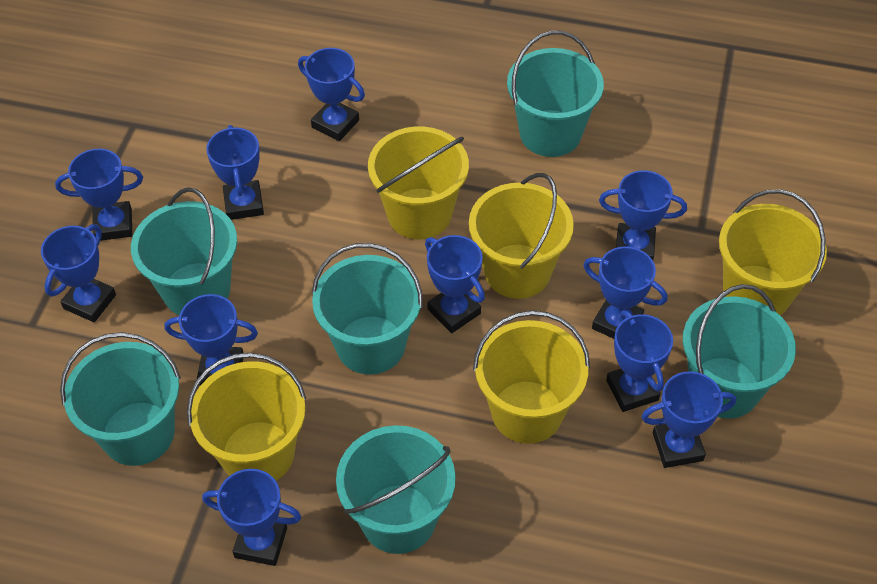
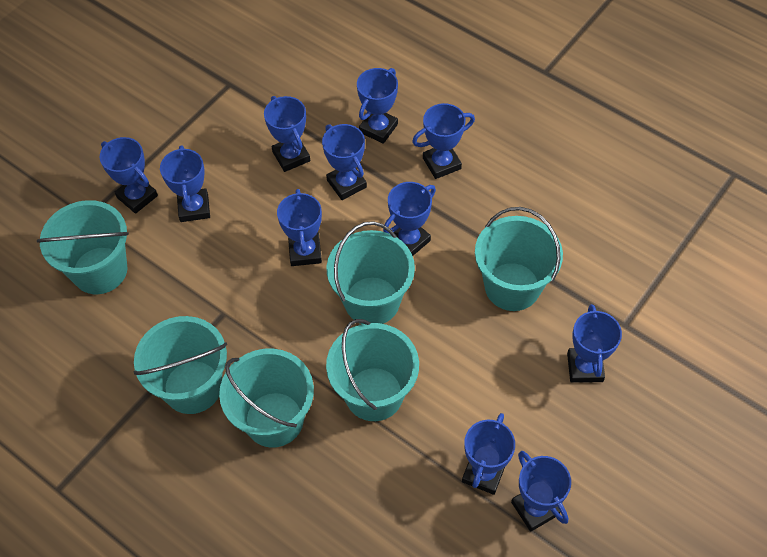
yellow bucket: 5 -> 0

